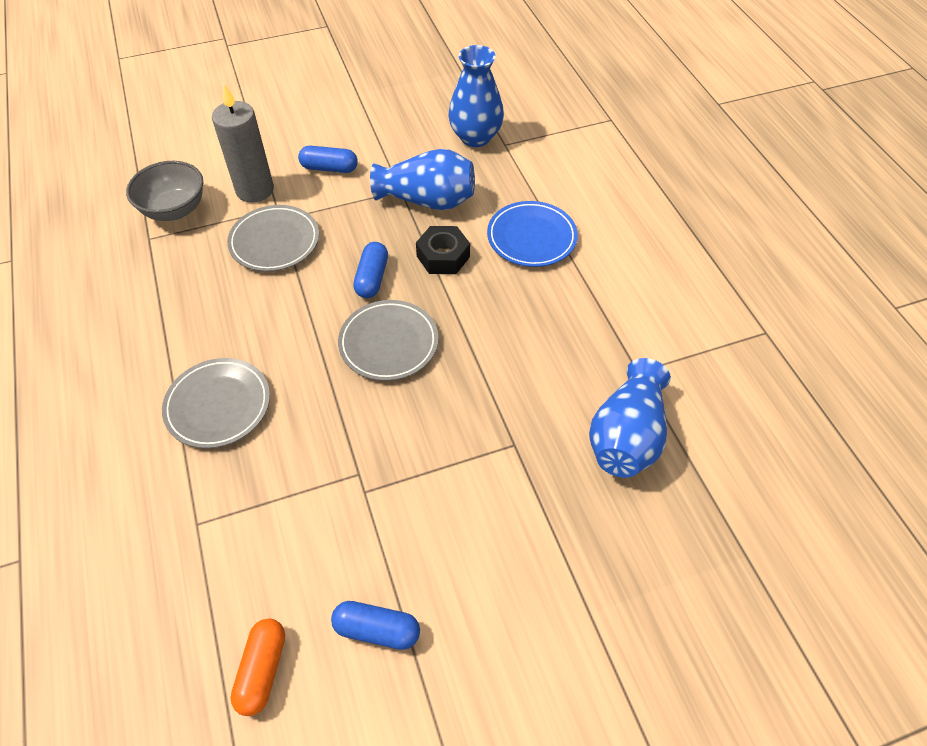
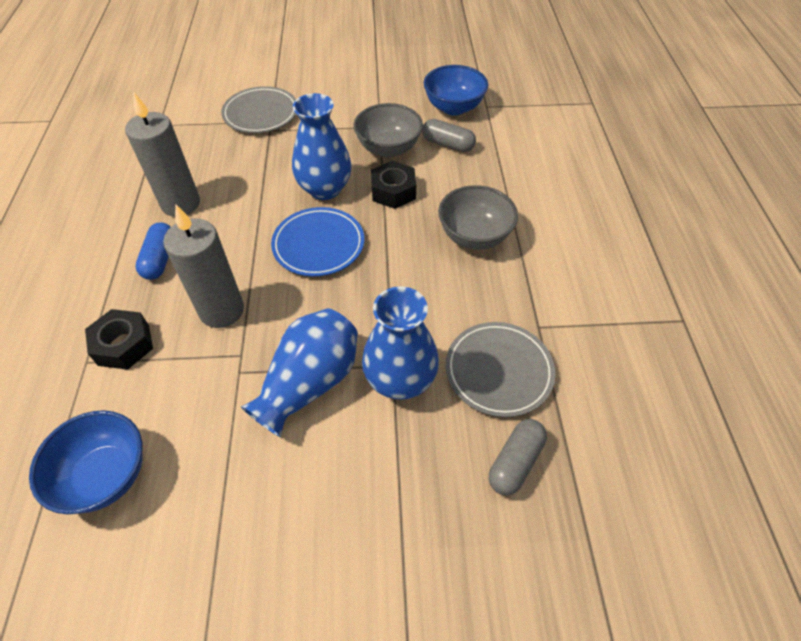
black nut: 1 -> 2
blue bowl: 0 -> 2
blue capsule: 3 -> 1
grey bowl: 1 -> 2
grey candle: 1 -> 2
grey capsule: 0 -> 2
grey plate: 3 -> 2
orange capsule: 1 -> 0

